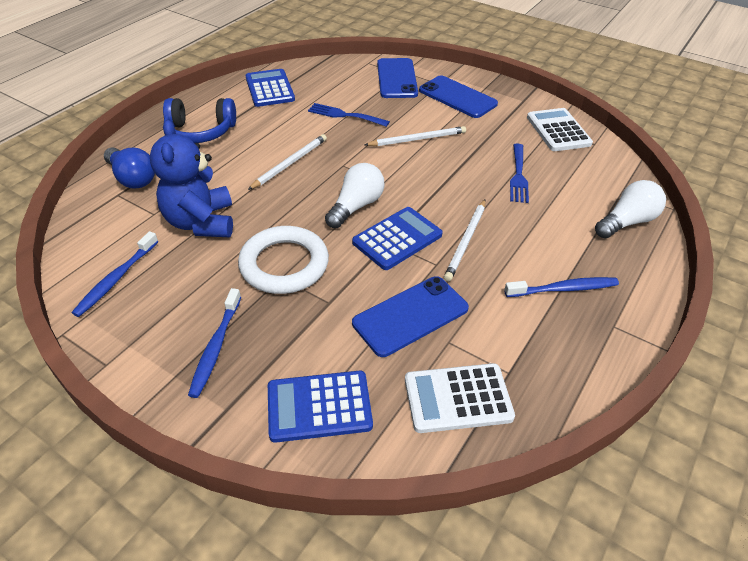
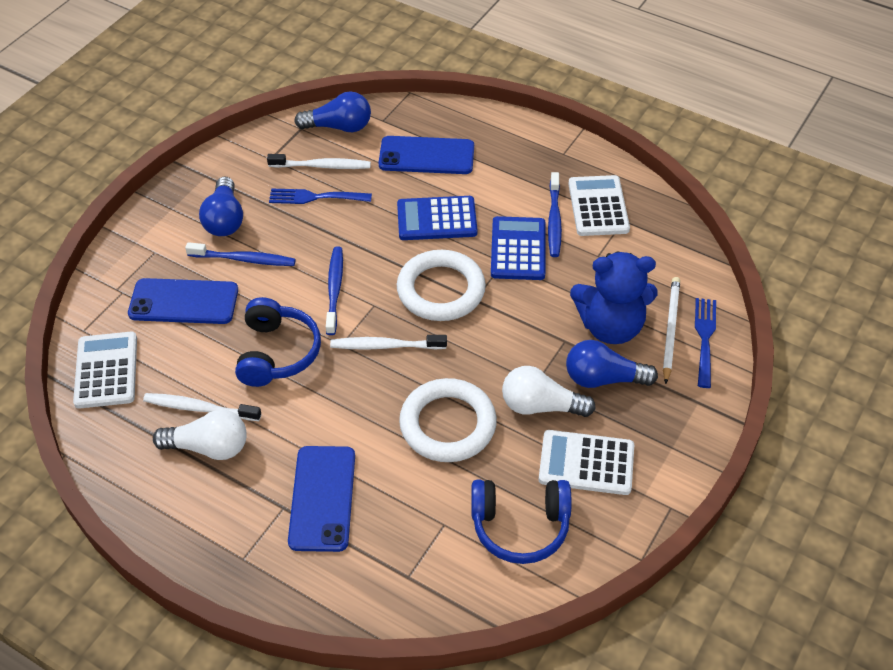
blue calculator: 3 -> 2
blue headphones: 1 -> 2
blue light bulb: 1 -> 3
white calculator: 2 -> 3
white pencil: 3 -> 1
white ring: 1 -> 2
white toothbrush: 0 -> 3

